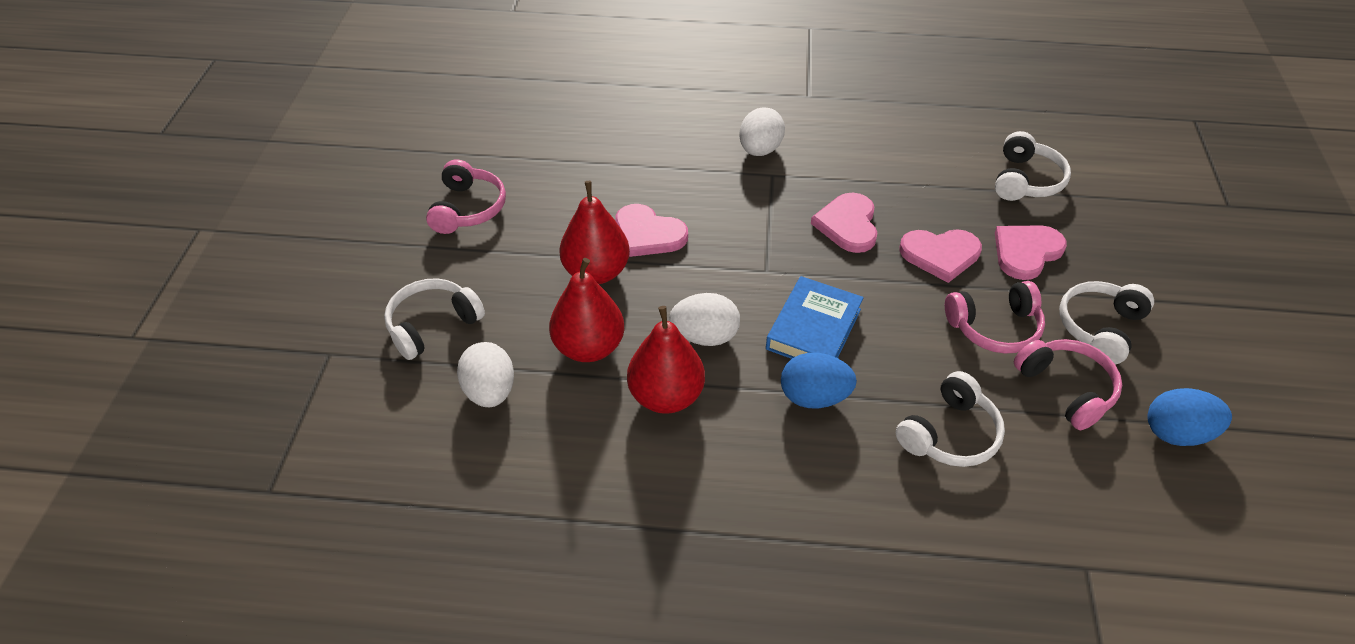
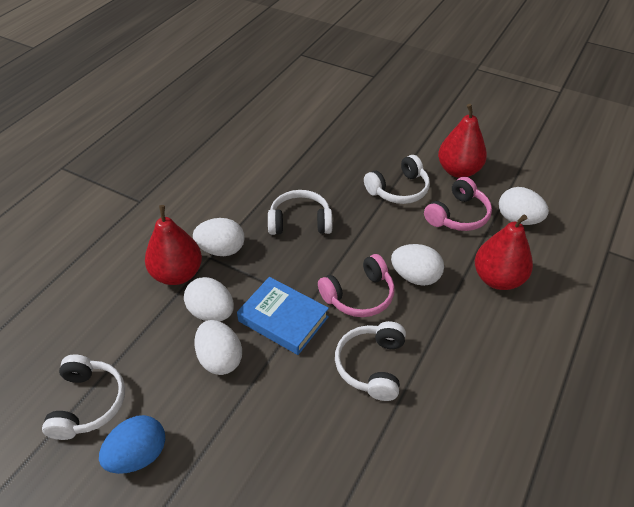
blue egg: 2 -> 1
pink headphones: 3 -> 2
pink heart: 4 -> 0
white egg: 3 -> 5

